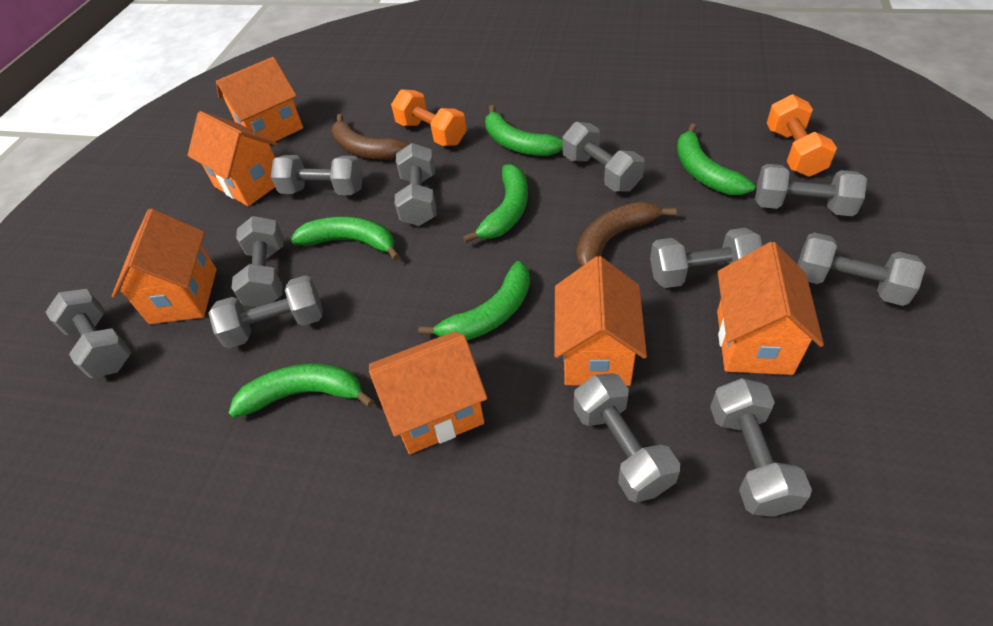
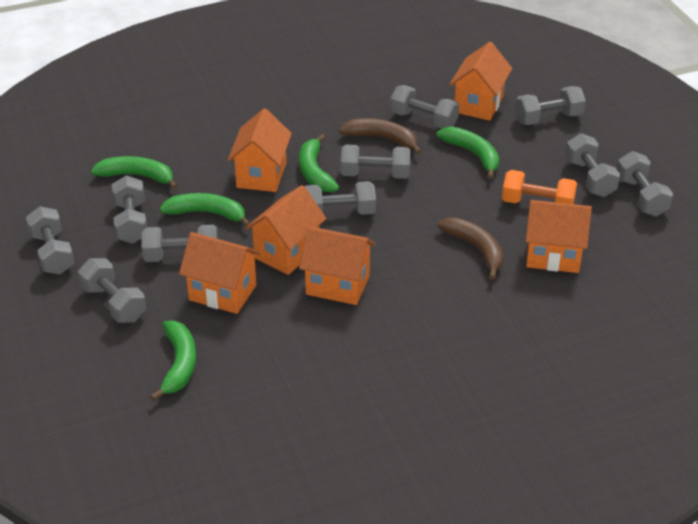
green banana: 6 -> 5
grey dumbbell: 11 -> 10
orange dumbbell: 2 -> 1

